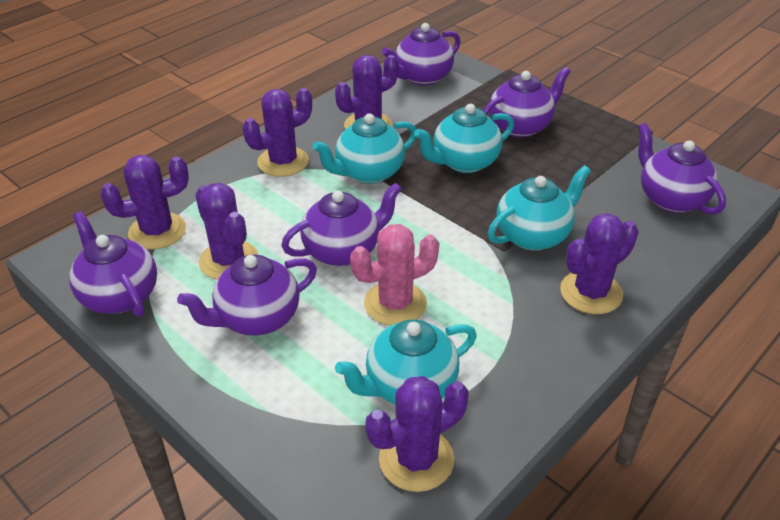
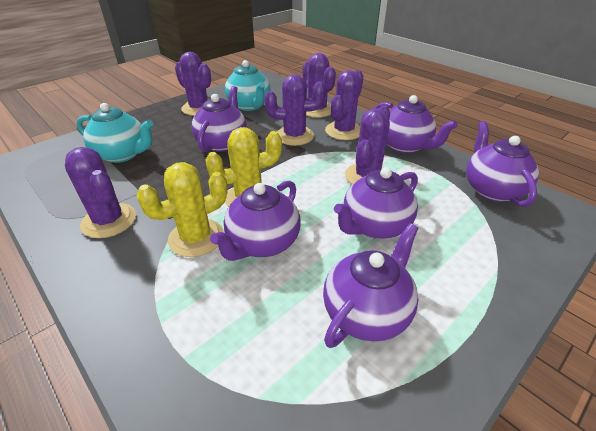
pink cactus: 1 -> 0
turquoise teapot: 4 -> 2
yellow cactus: 0 -> 2

